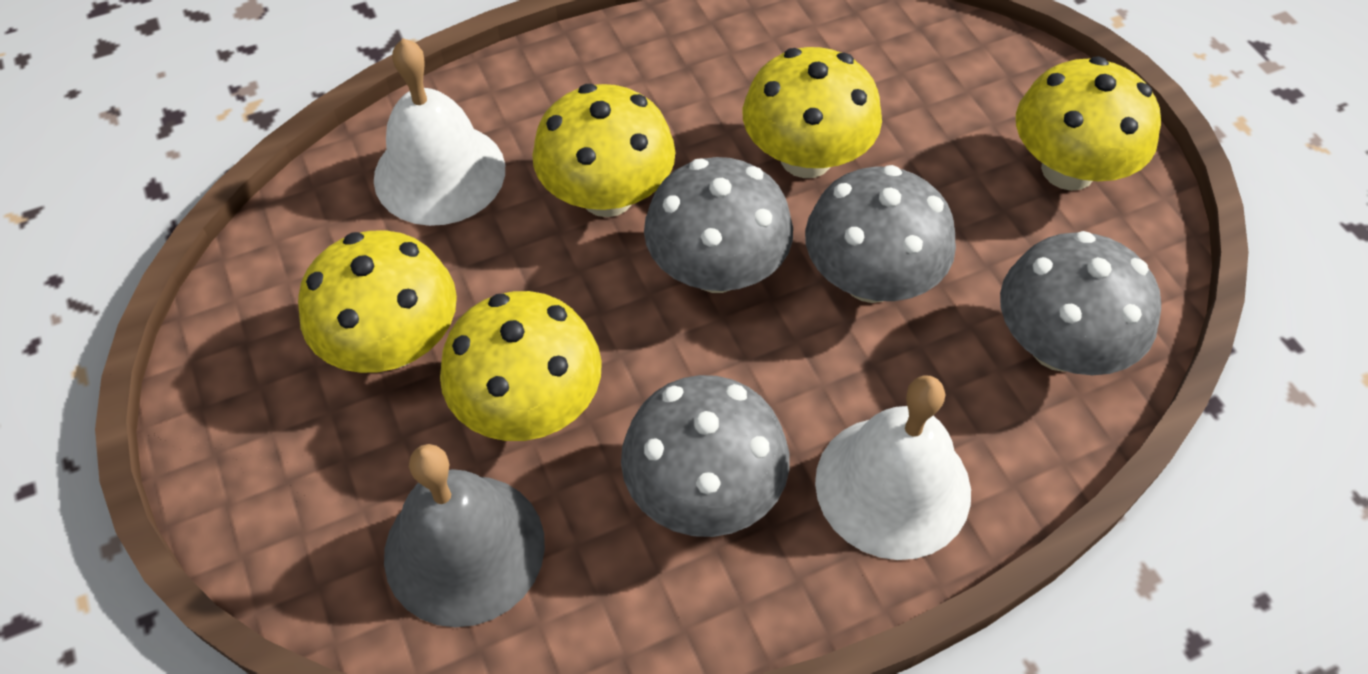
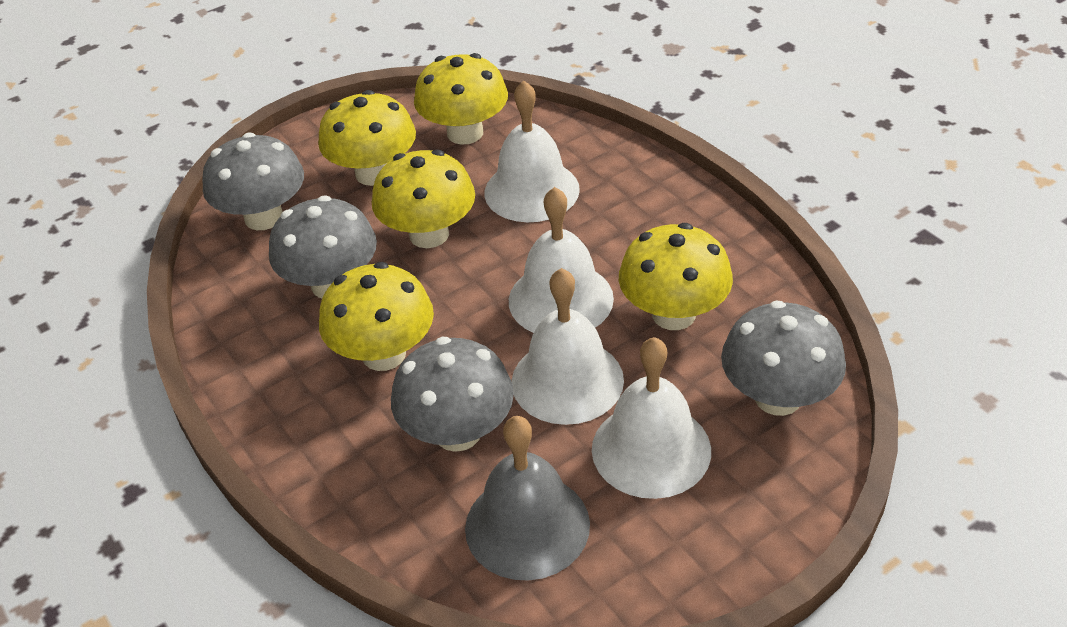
white bell: 2 -> 4

